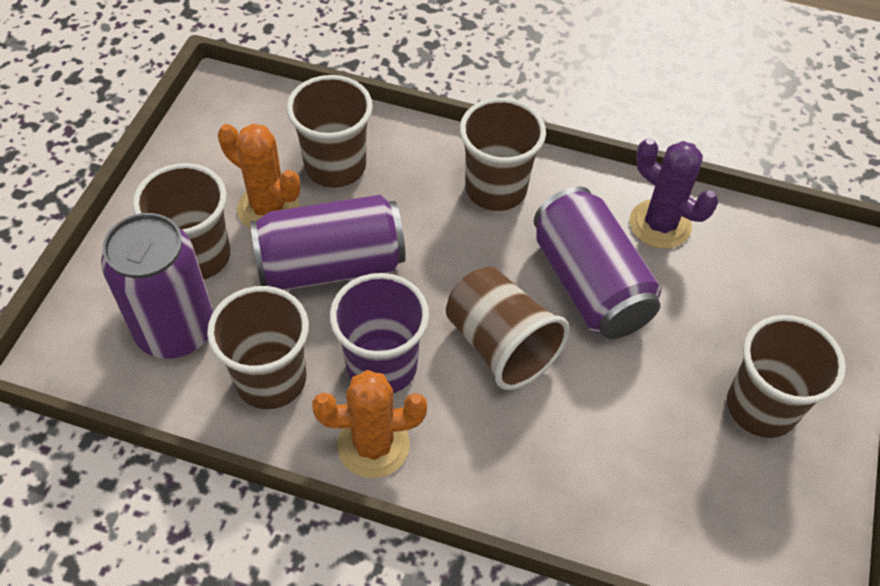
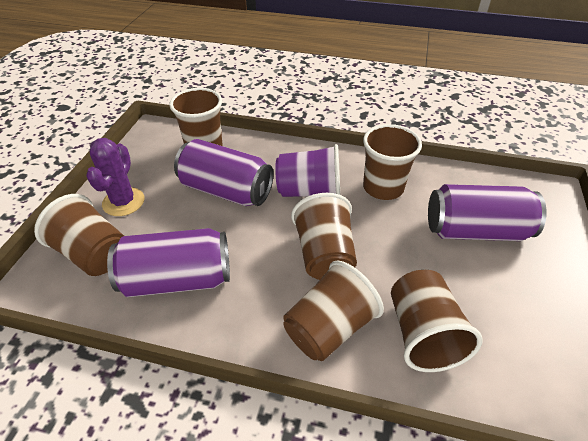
orange cactus: 2 -> 0

